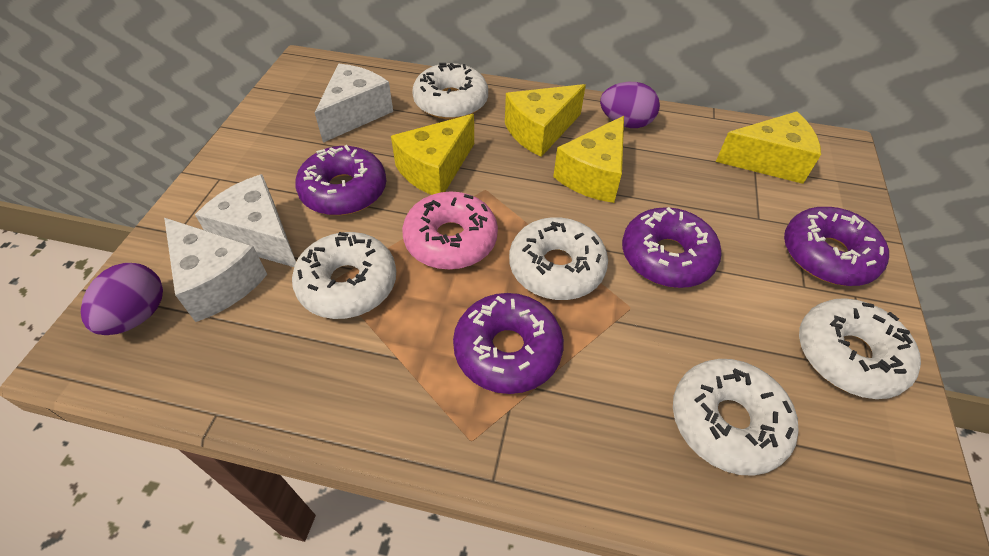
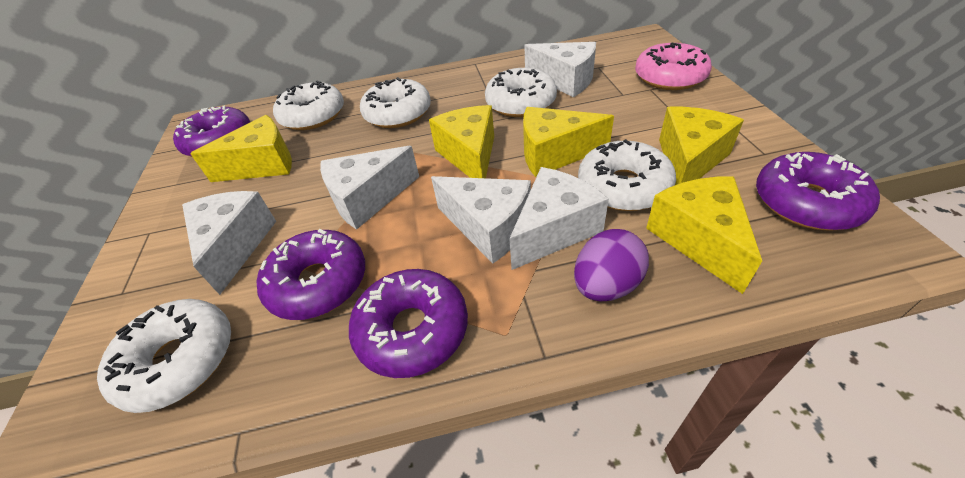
purple egg: 2 -> 1
white cheese: 3 -> 5
yellow cheese: 4 -> 5

